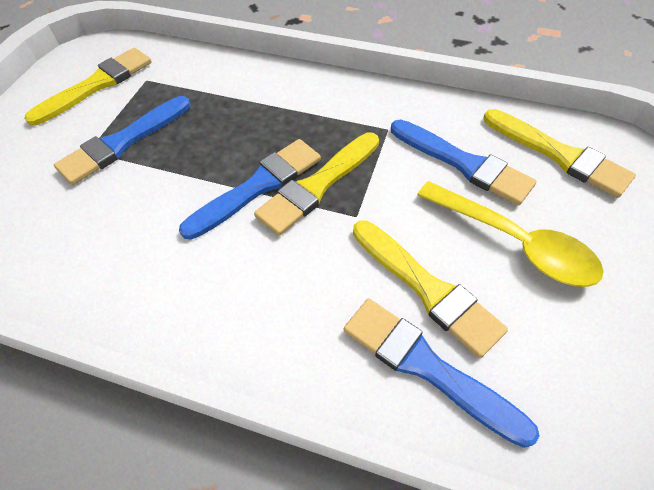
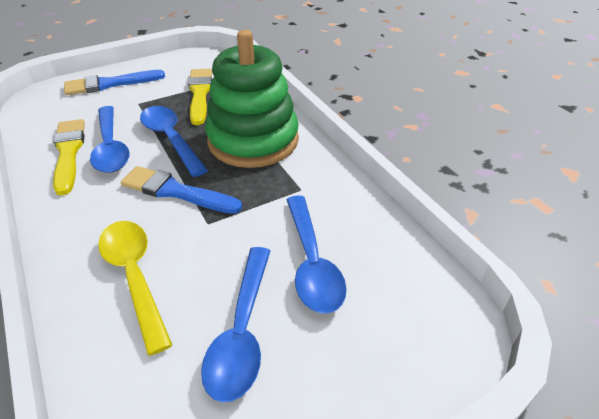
blue brush: 4 -> 2
blue spoon: 0 -> 4
green stacking toy: 0 -> 1
yellow brush: 4 -> 2

